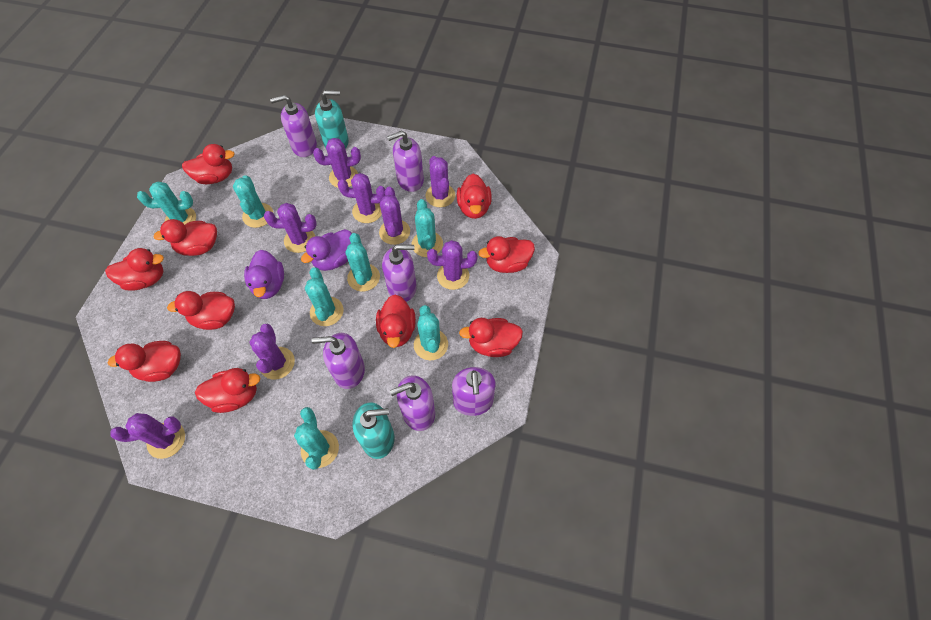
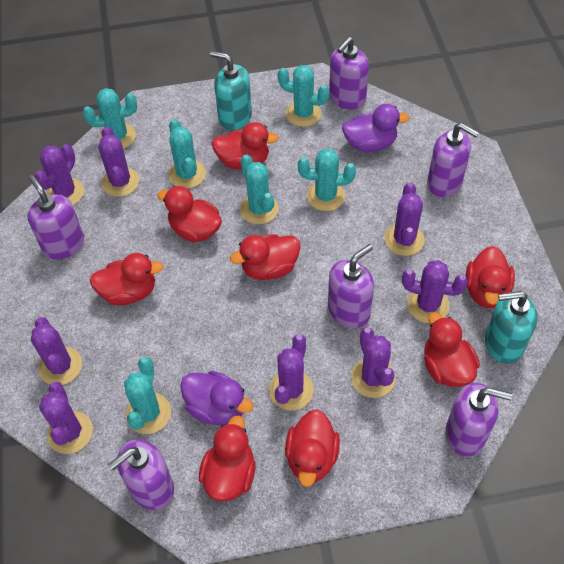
red duck: 10 -> 8
turquoise cactus: 7 -> 6

